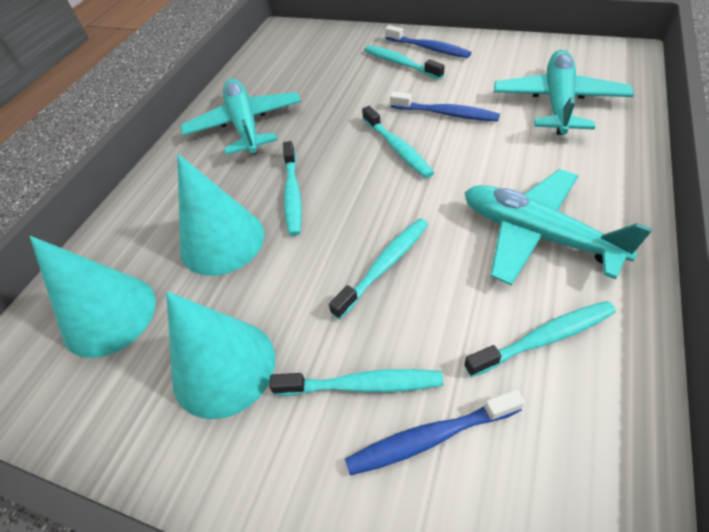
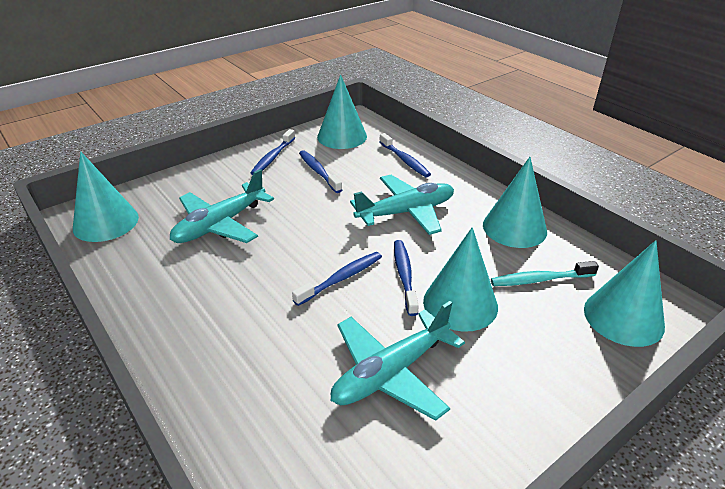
blue toothbrush: 3 -> 5
turquoise cone: 3 -> 5
turquoise toothbrush: 6 -> 1

